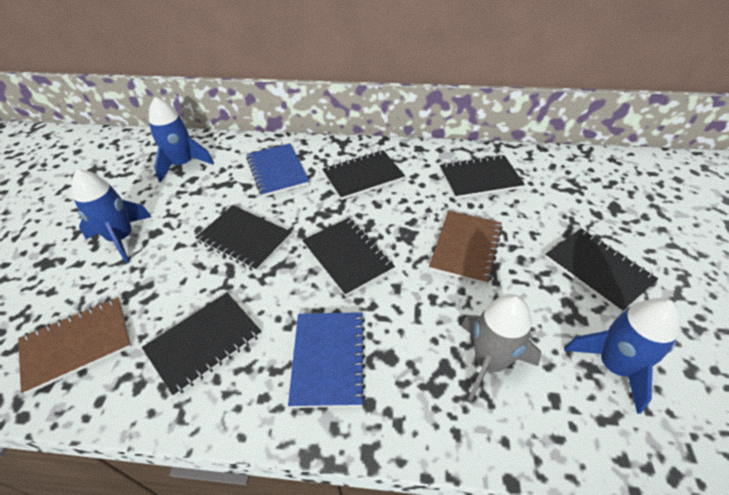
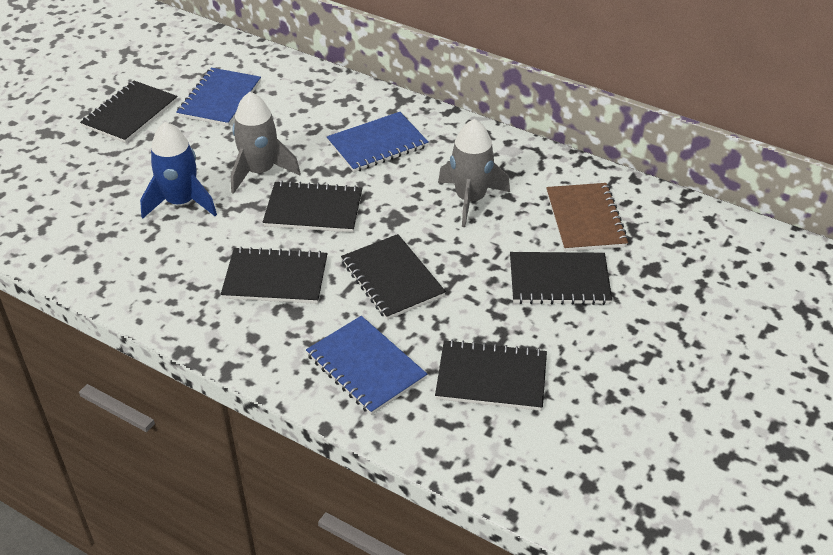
blue notebook: 2 -> 3
blue rocket: 3 -> 1
brown notebook: 2 -> 1
grey rocket: 1 -> 2

